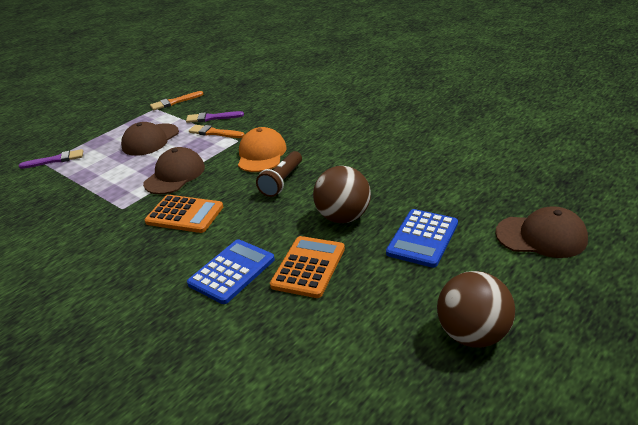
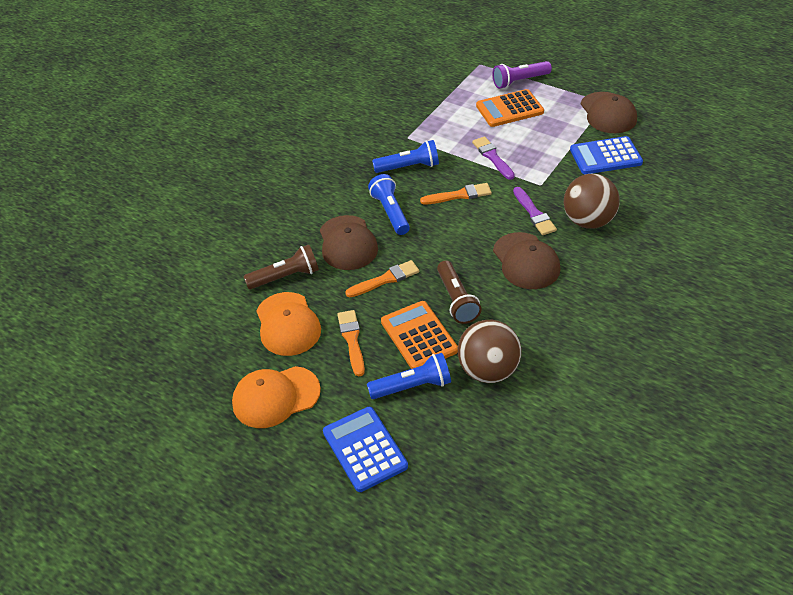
blue flashlight: 0 -> 3
brown flashlight: 1 -> 2
orange brush: 2 -> 3
orange cap: 1 -> 2
purple flashlight: 0 -> 1

